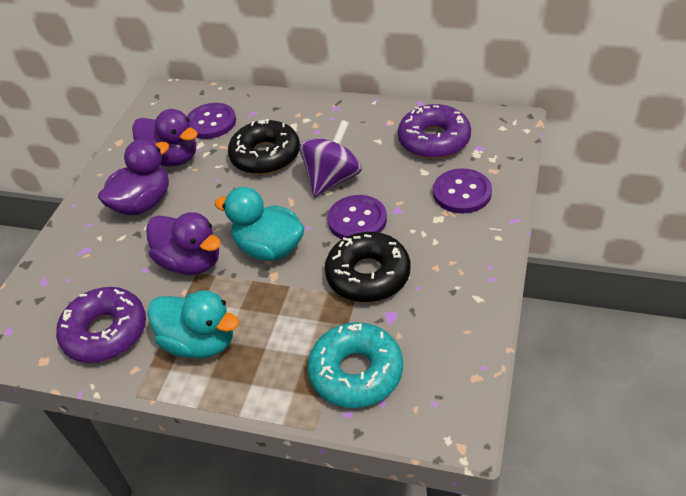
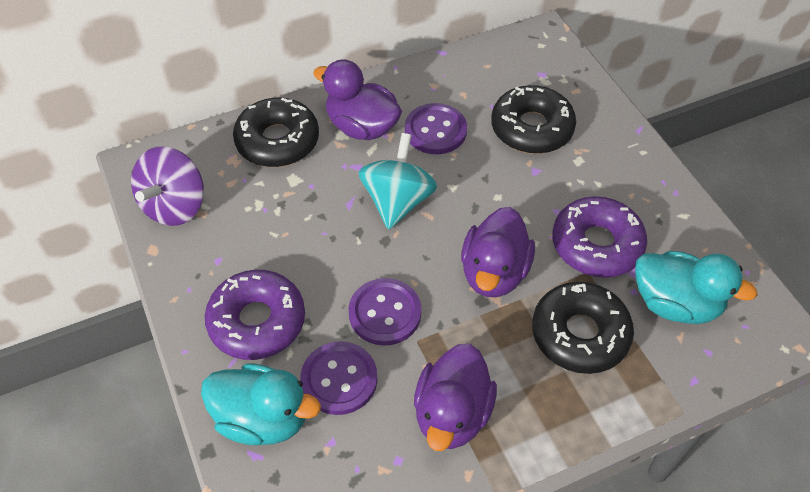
black donut: 2 -> 3
turquoise donut: 1 -> 0
turquoise spinning top: 0 -> 1

